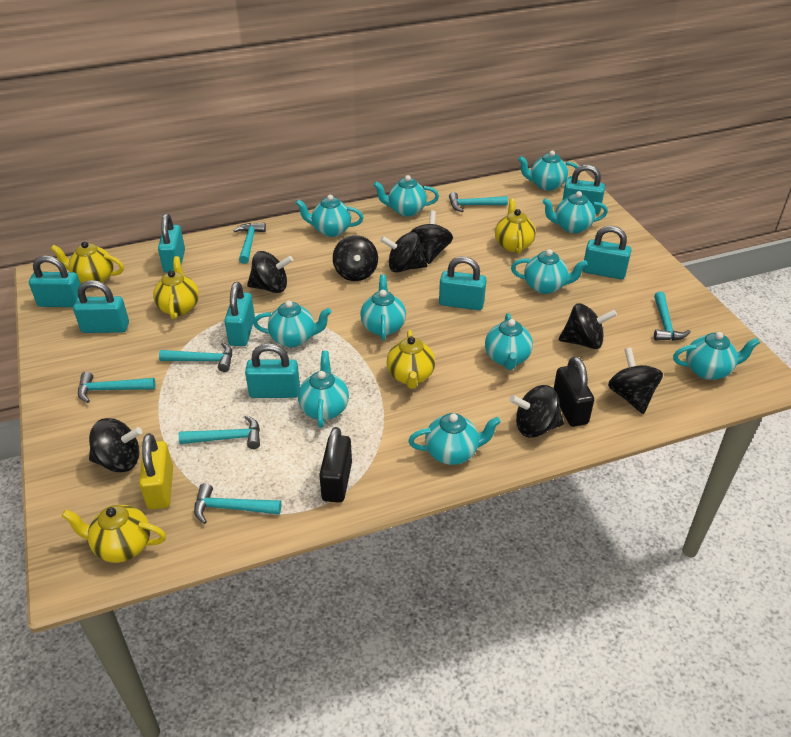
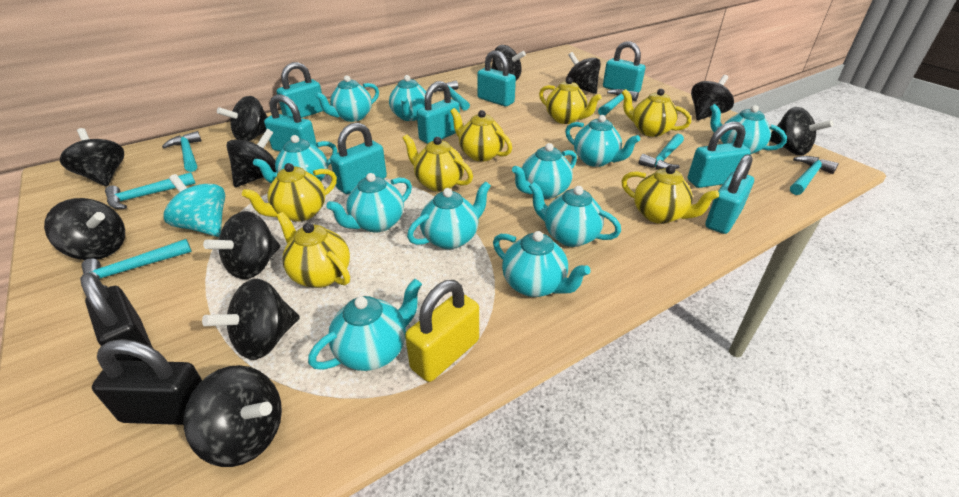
black spinning top: 8 -> 11
turquoise spinning top: 0 -> 1
yellow teapot: 5 -> 7

